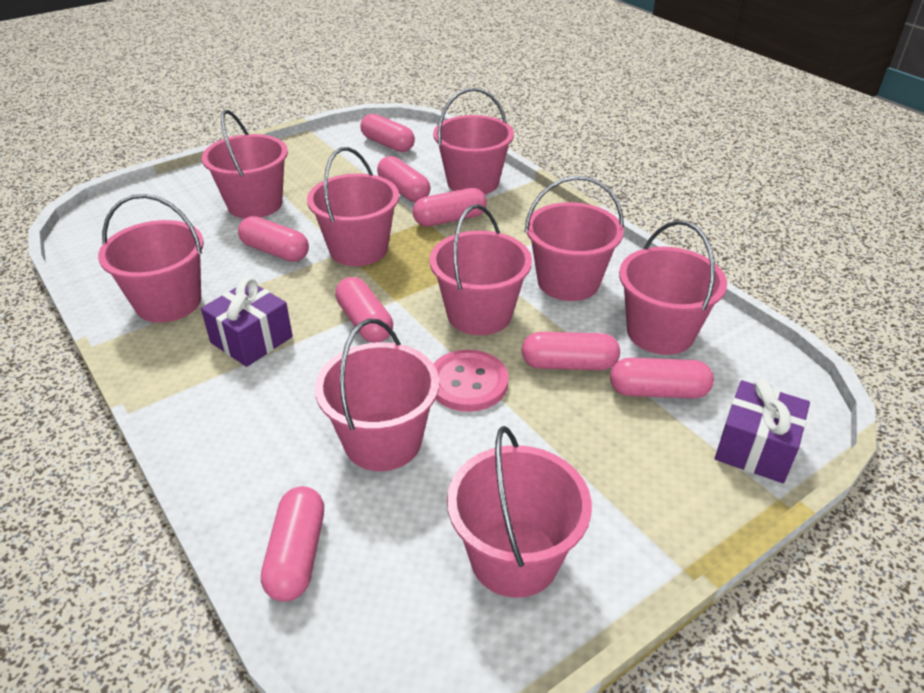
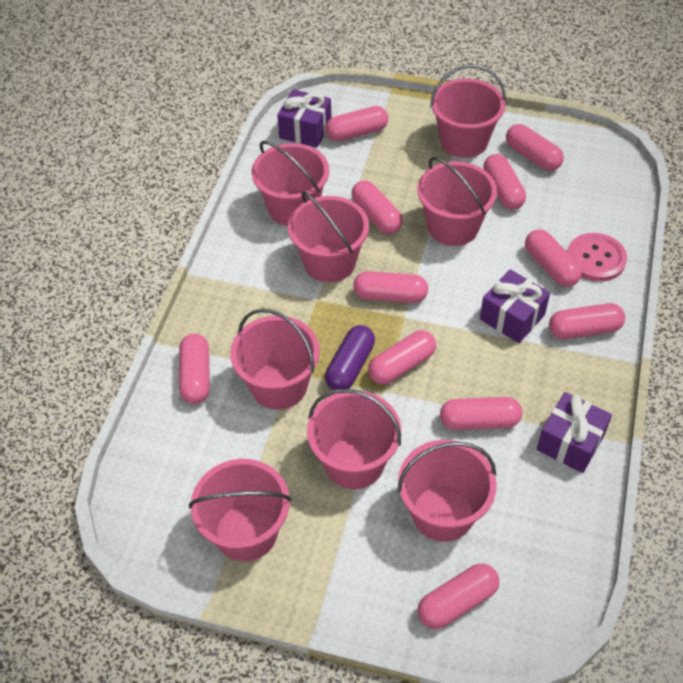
pink bucket: 9 -> 8
pink capsule: 8 -> 11
purple capsule: 0 -> 1
purple gift: 2 -> 3

